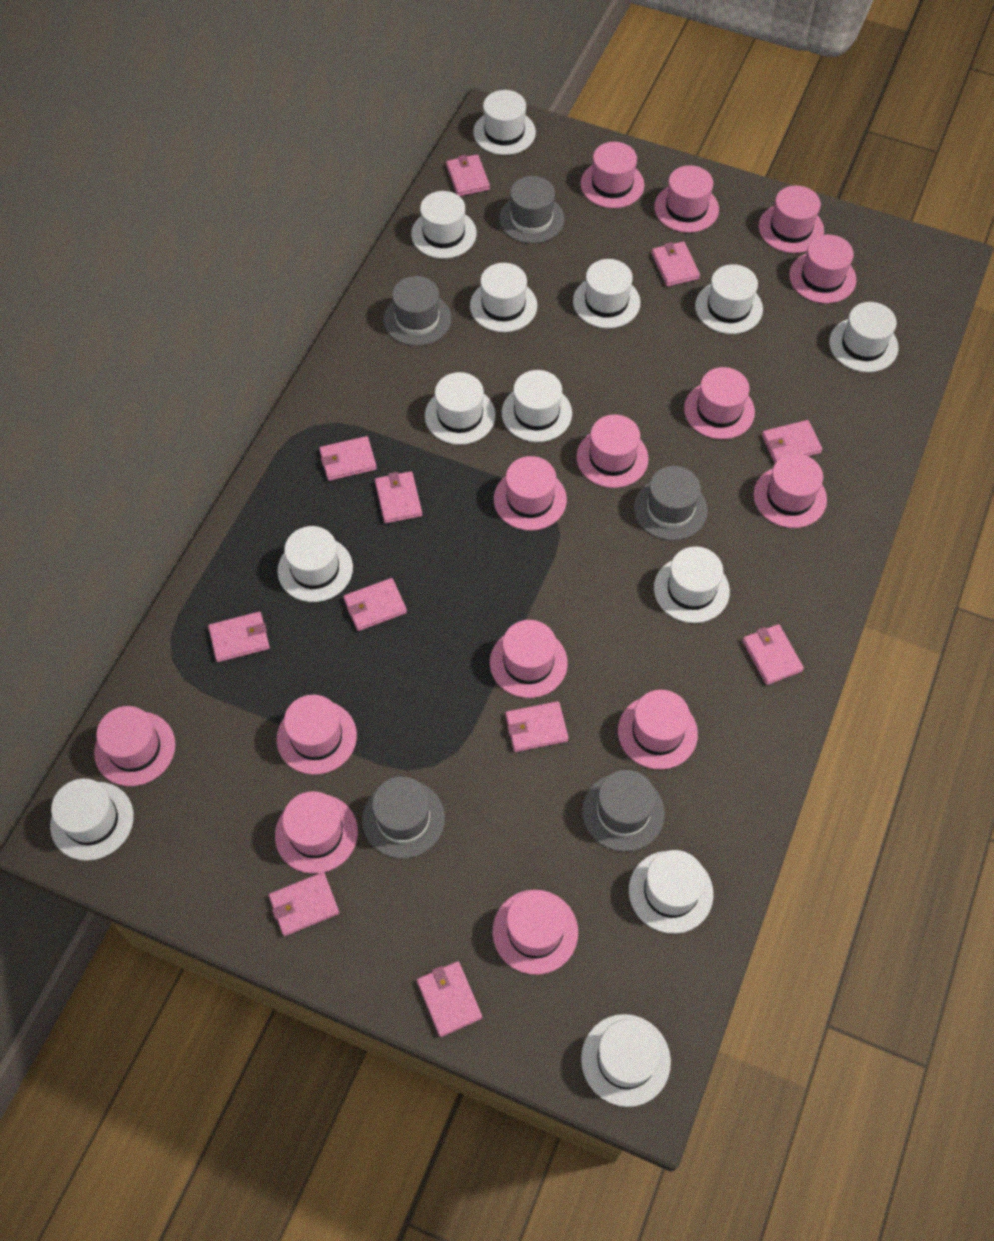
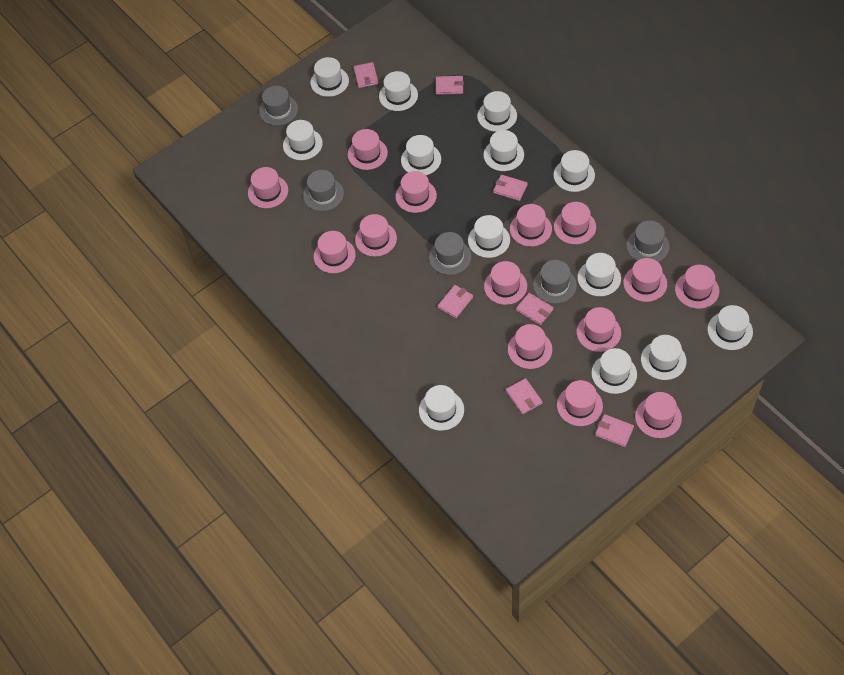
pink wallet: 11 -> 7

